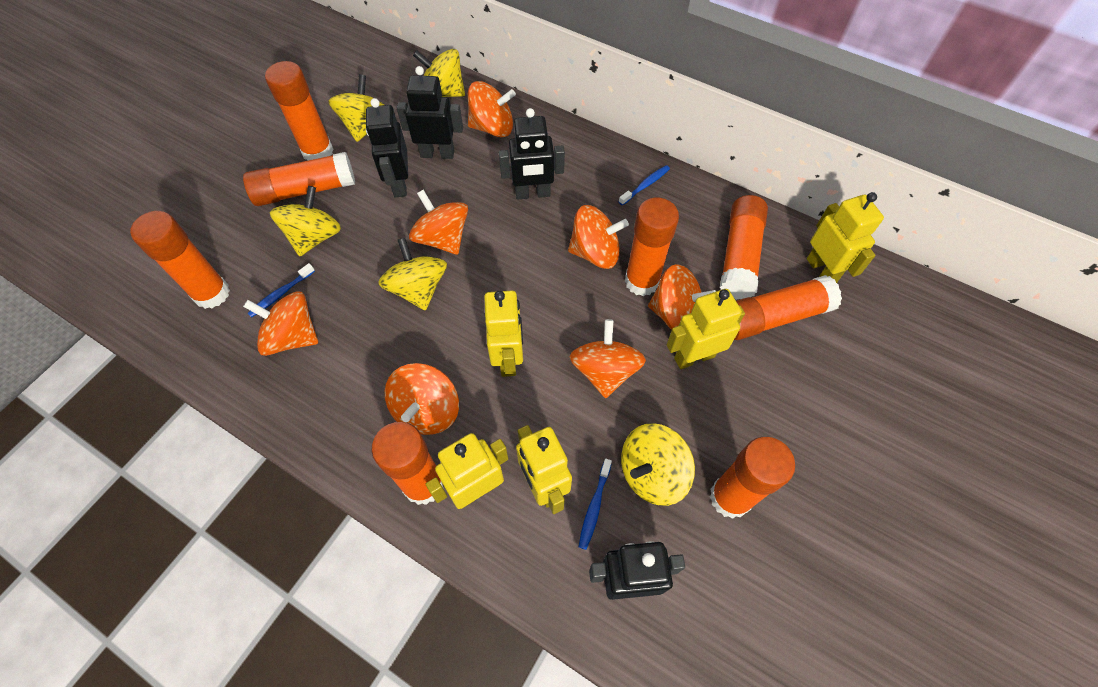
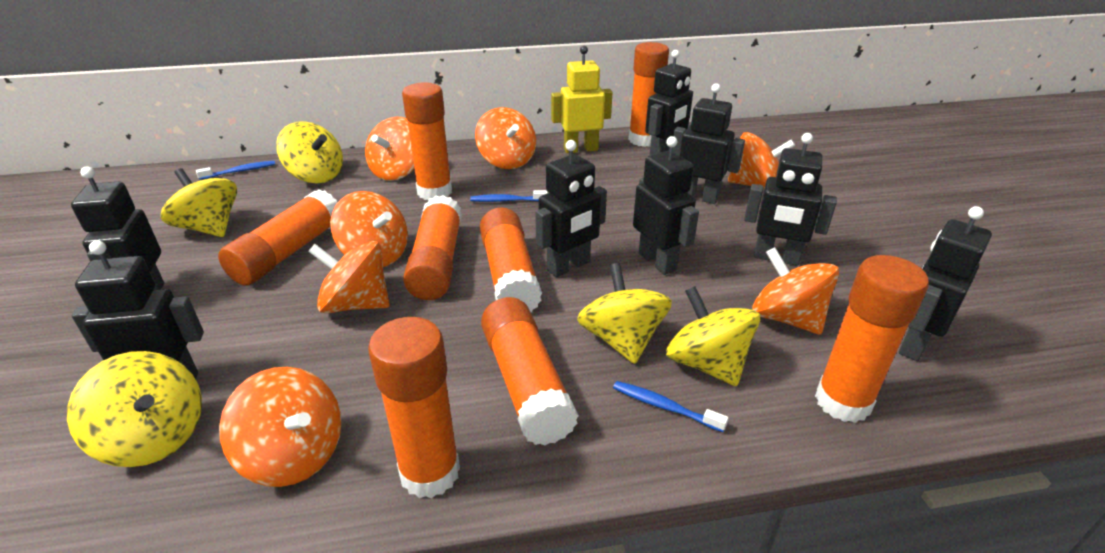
black robot: 4 -> 8
yellow robot: 5 -> 1

